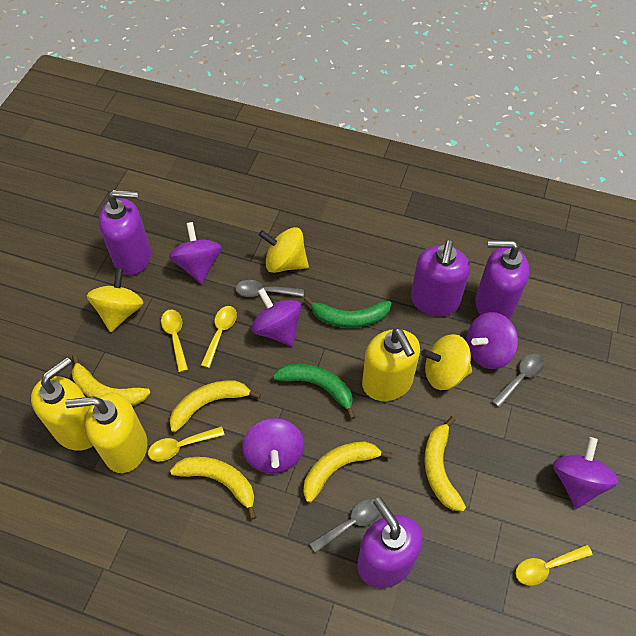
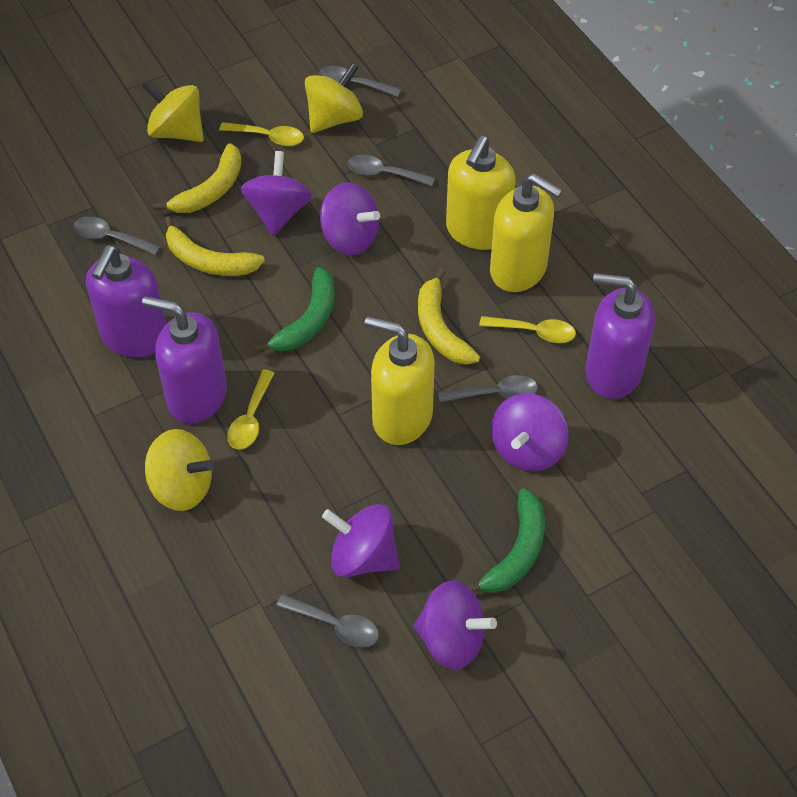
grey spoon: 3 -> 5
purple soap dispenser: 4 -> 3
yellow banana: 5 -> 3
yellow spoon: 4 -> 3

